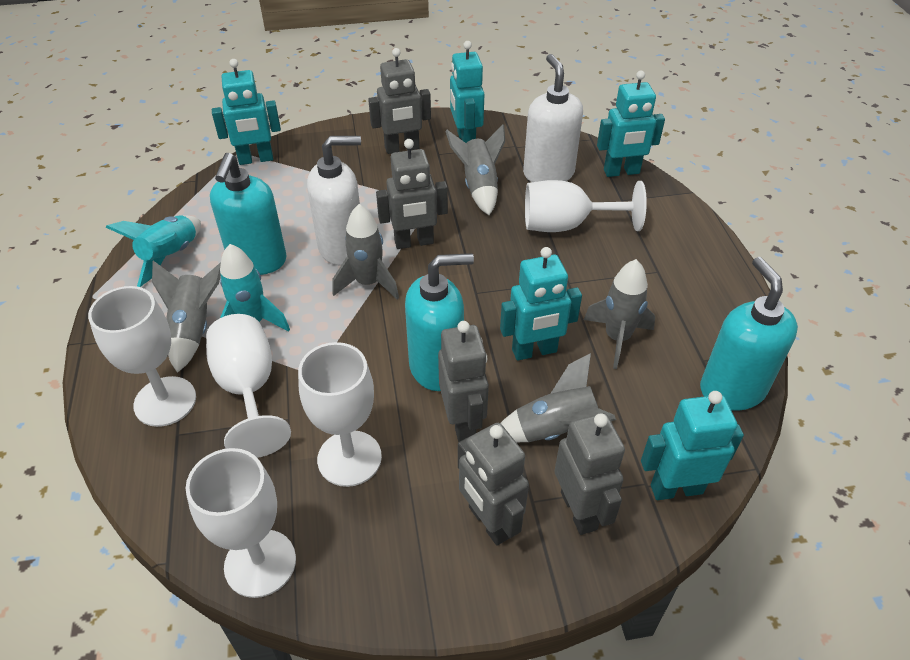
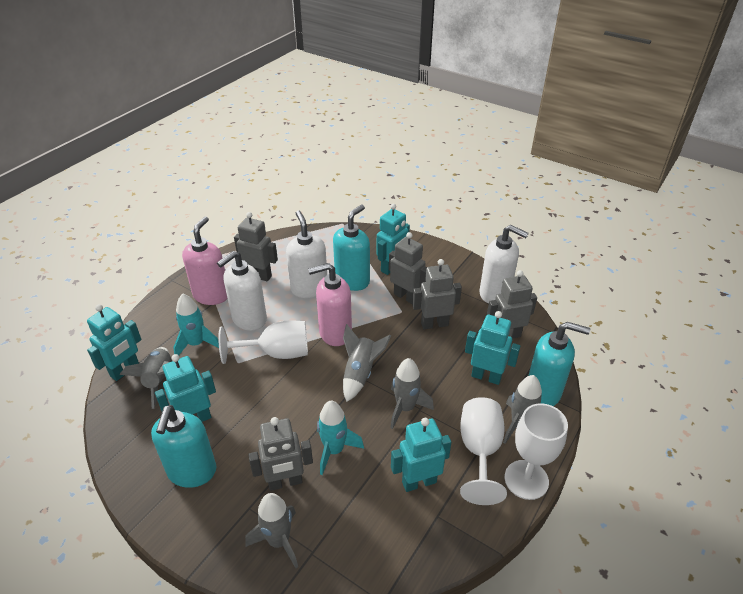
pink soap dispenser: 0 -> 2
white goblet: 5 -> 3
white soap dispenser: 2 -> 3

